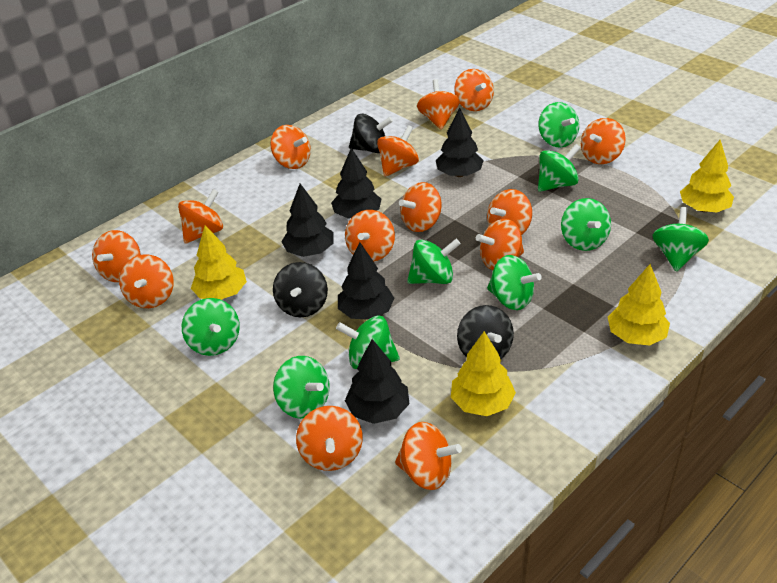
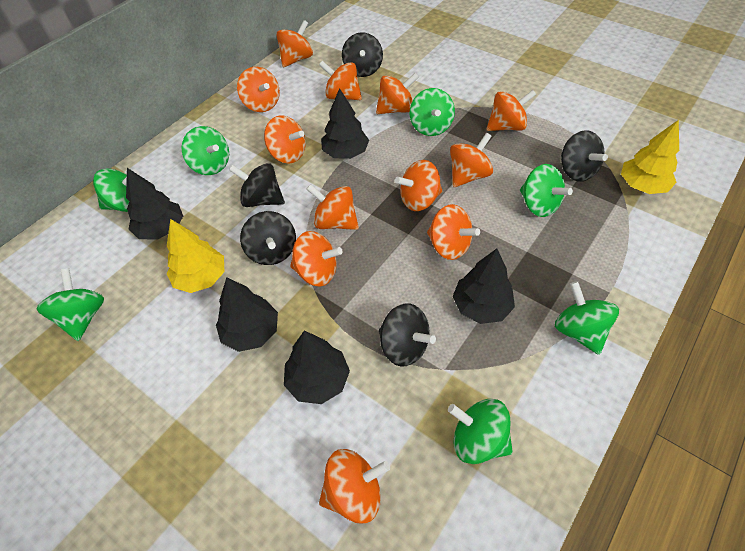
black spinning top: 3 -> 5
green spinning top: 9 -> 7
orange spinning top: 14 -> 12
yellow tree: 4 -> 2

